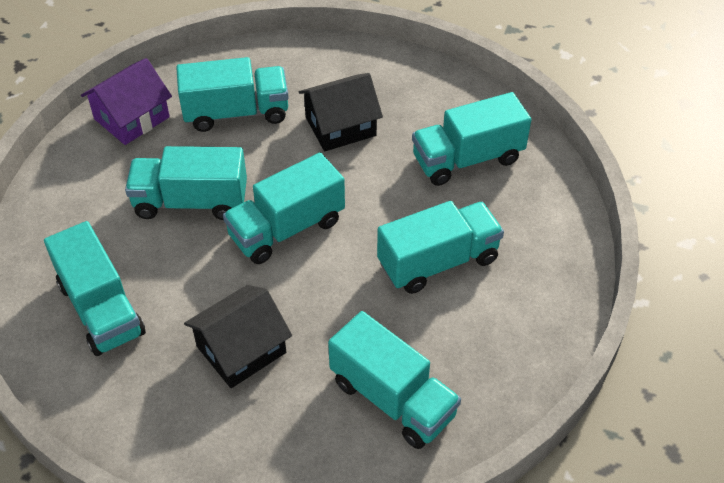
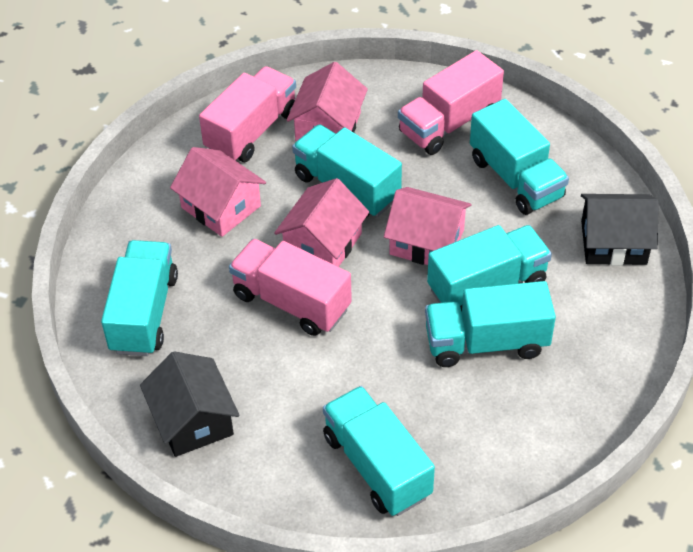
pink house: 0 -> 4
pink truck: 0 -> 3
purple house: 1 -> 0
turquoise truck: 7 -> 6

